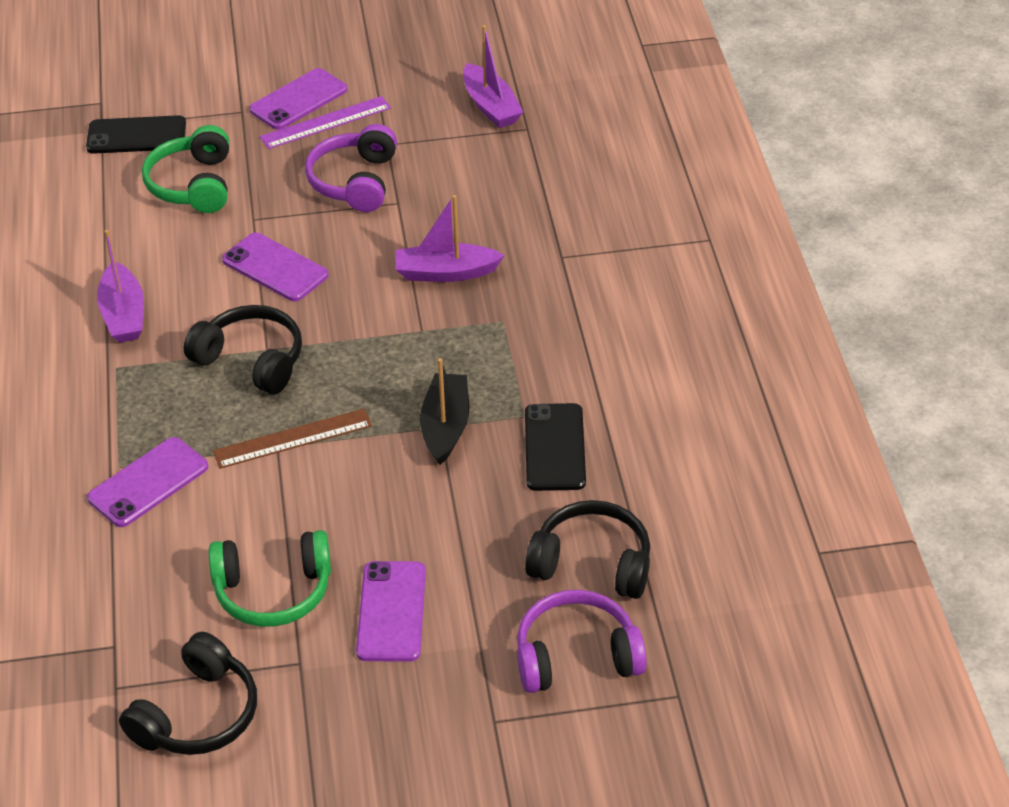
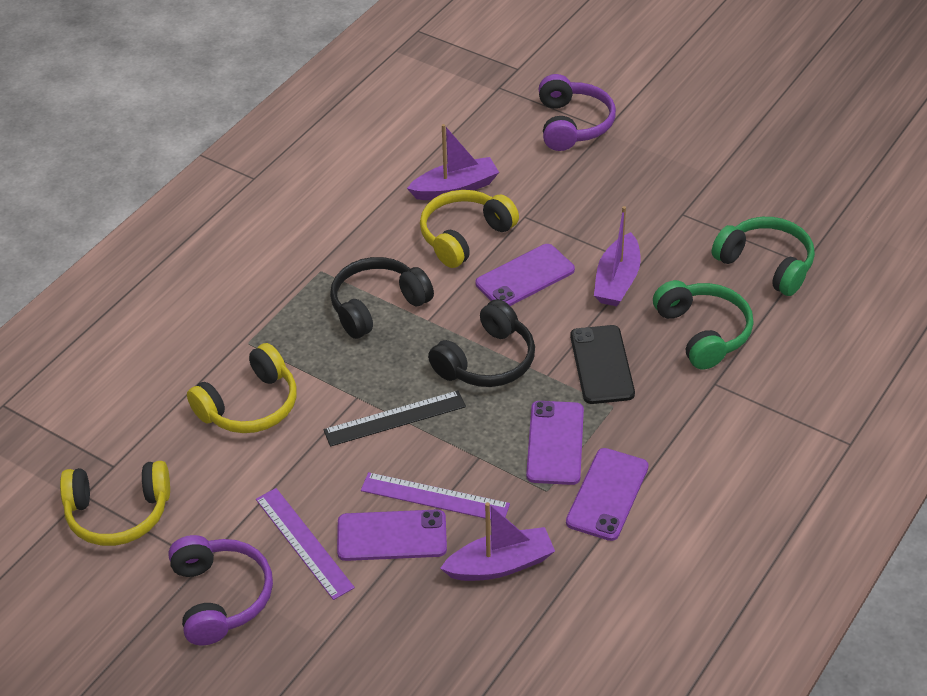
black boat: 1 -> 0
black headphones: 3 -> 2
black phone: 2 -> 1
black ruler: 0 -> 1
brown ruler: 1 -> 0
purple ruler: 1 -> 2
yellow headphones: 0 -> 3

